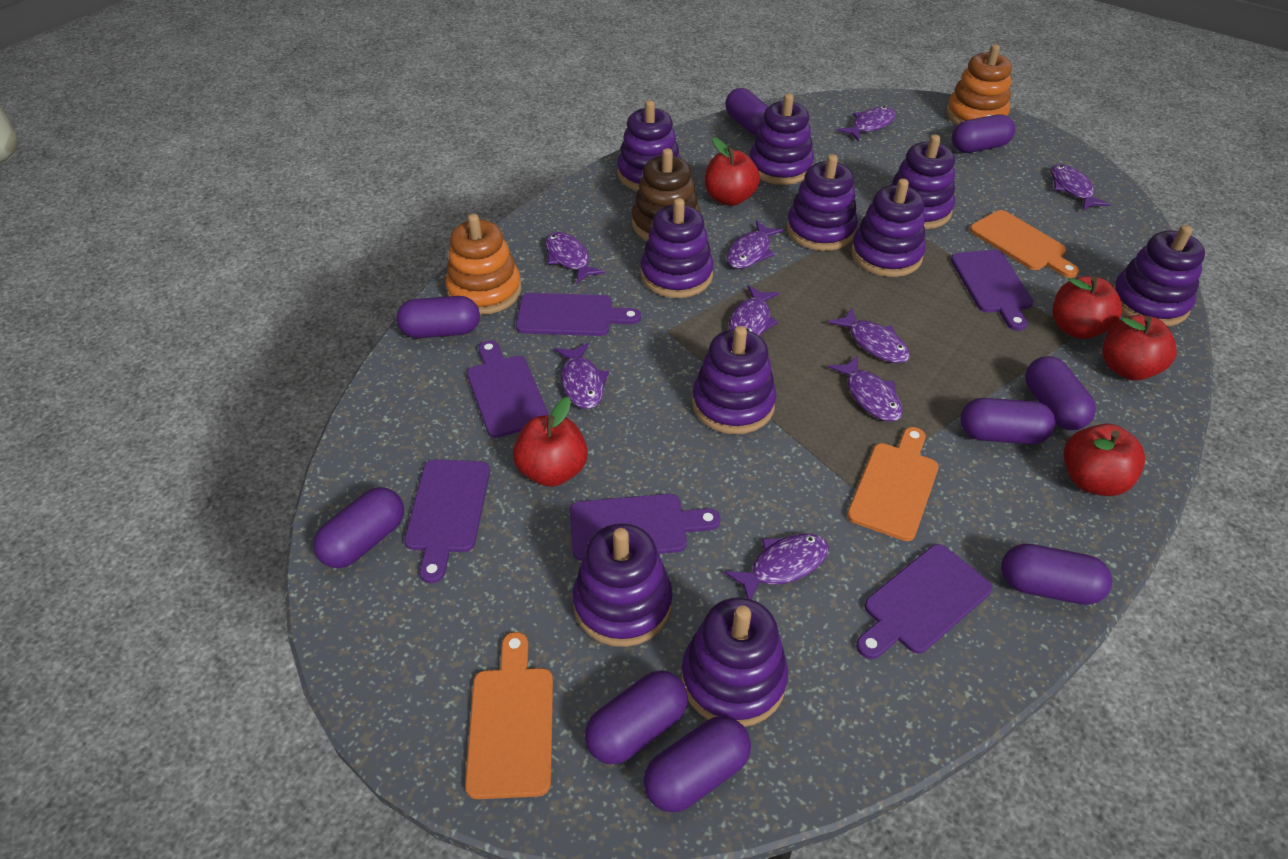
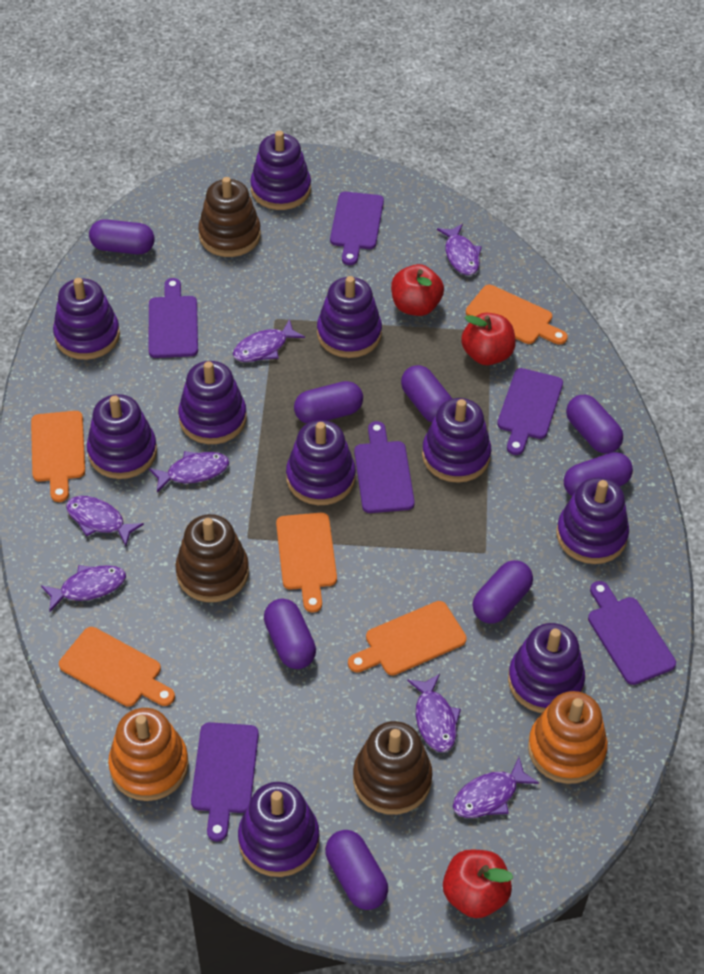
brown stacking toy: 1 -> 3
orange cutting board: 3 -> 5
purple capsule: 9 -> 8
purple fish: 9 -> 7
red apple: 5 -> 3

